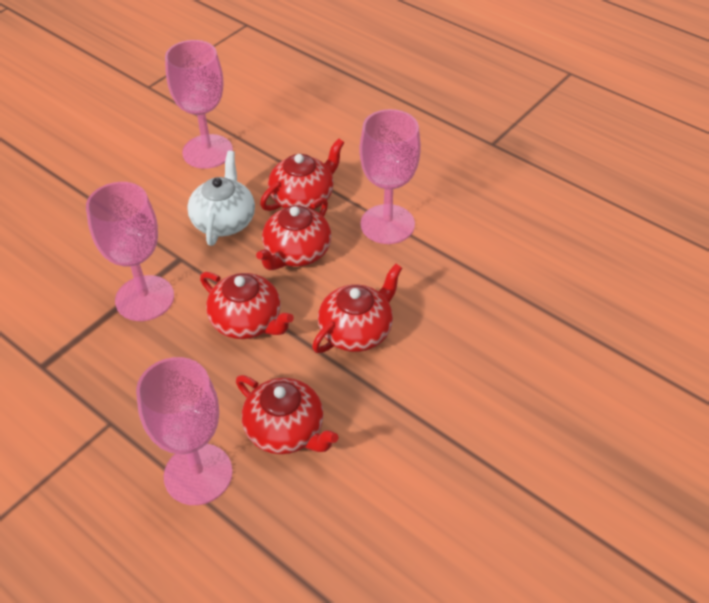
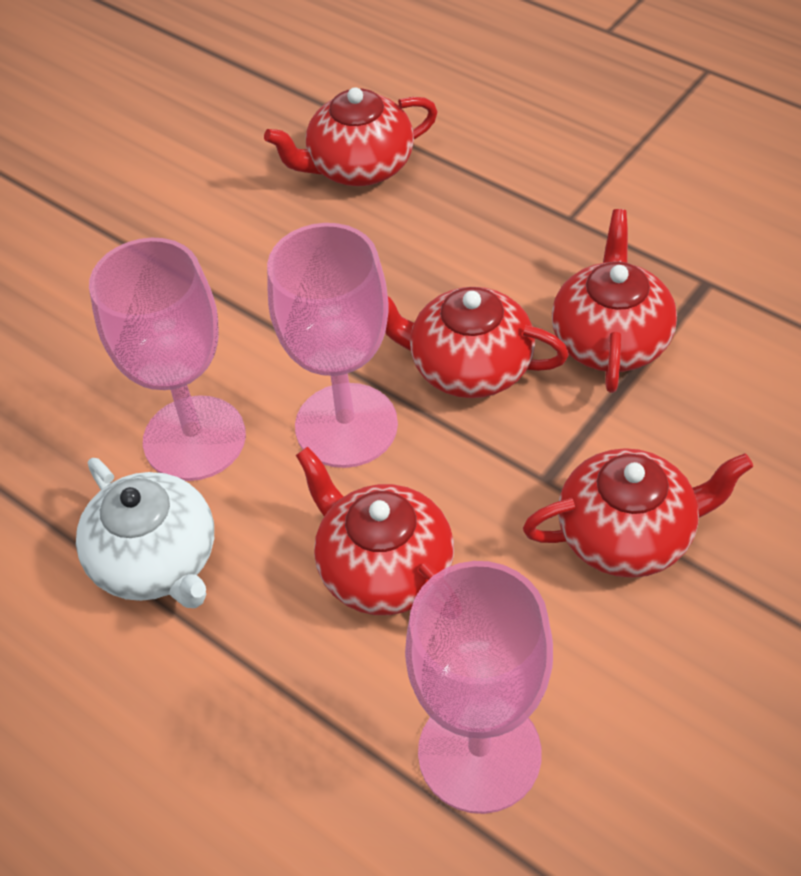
pink goblet: 4 -> 3

